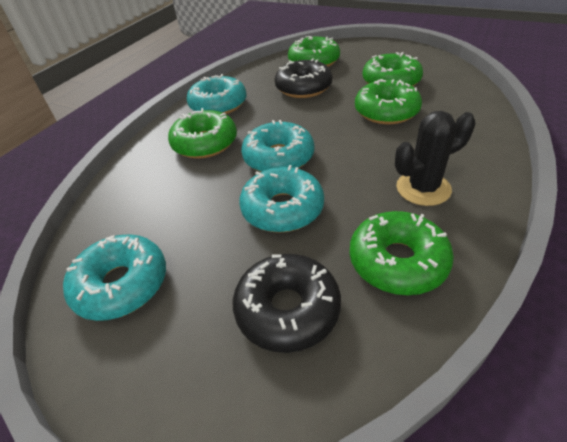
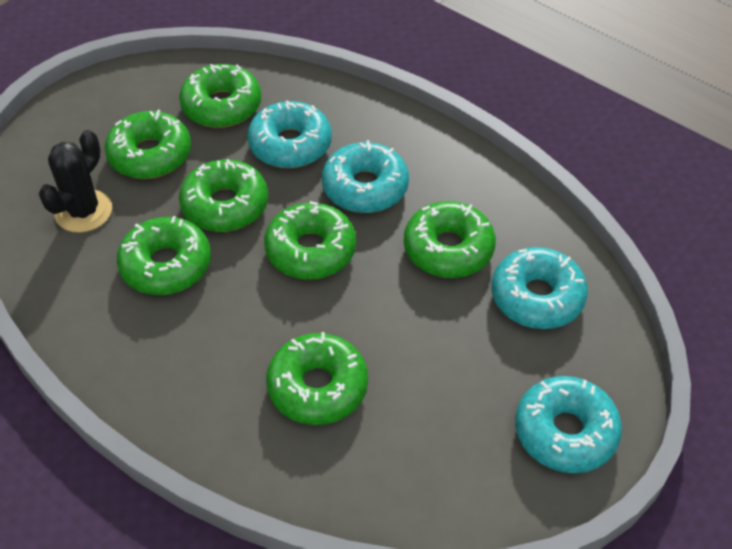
black donut: 2 -> 0
green donut: 5 -> 7

